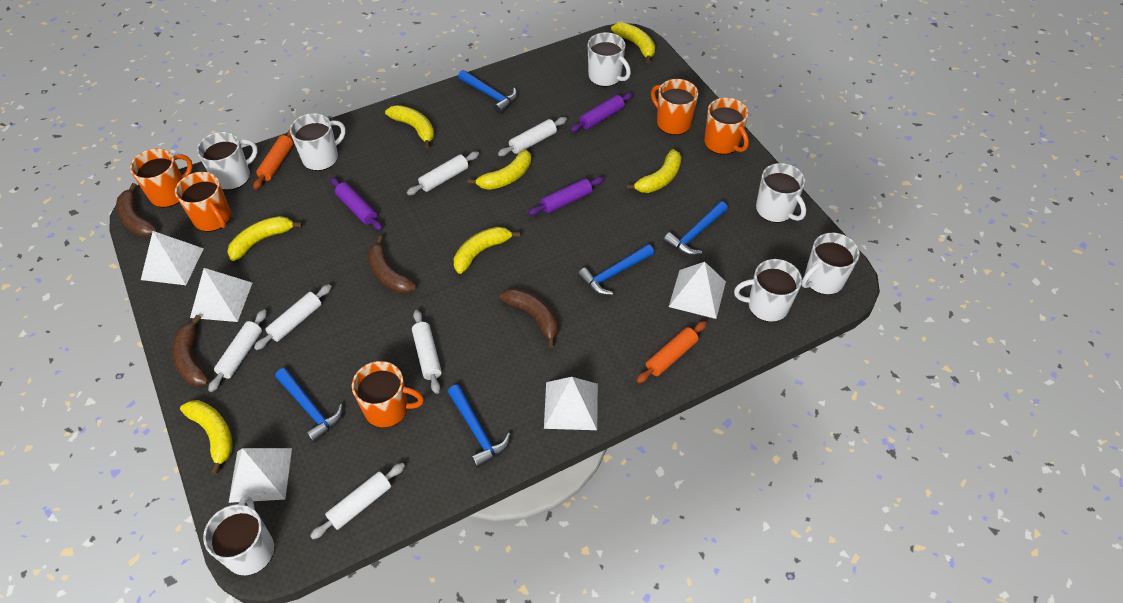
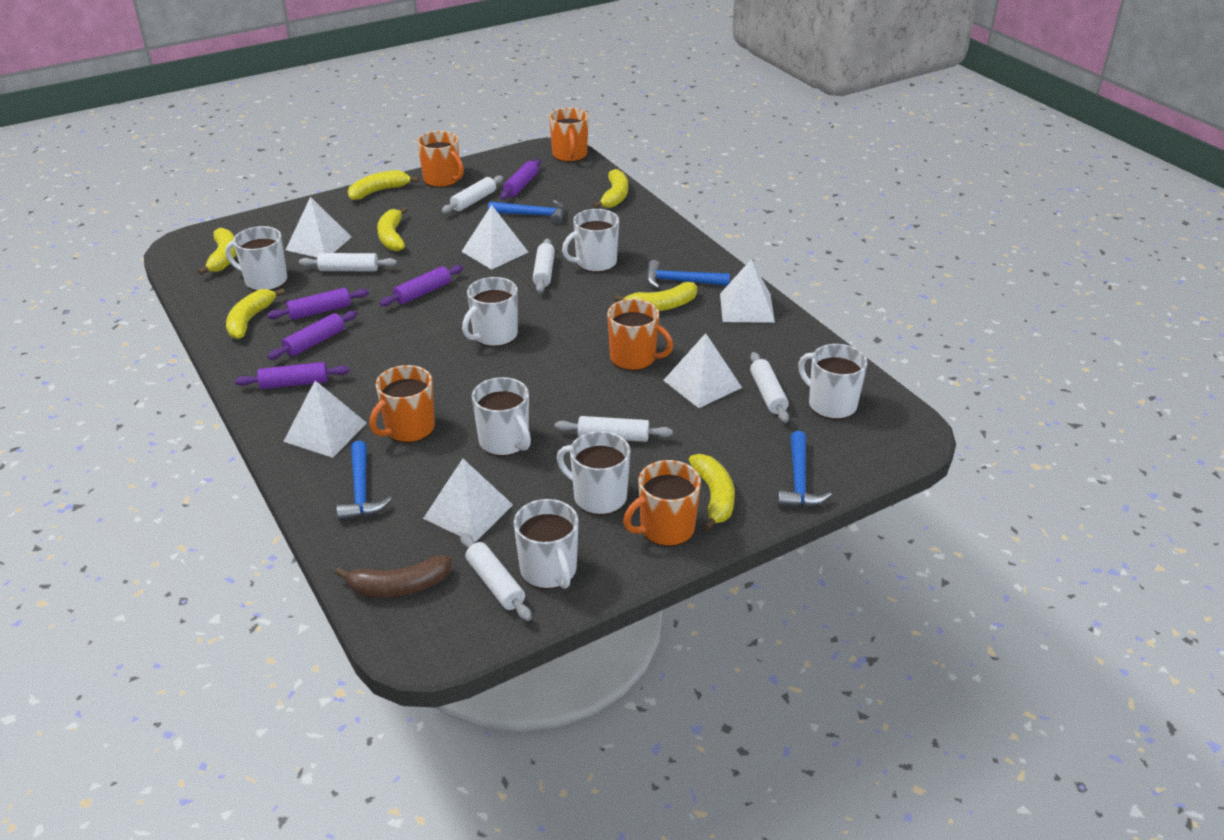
blue hammer: 5 -> 4
brown banana: 4 -> 1
orange rolling pin: 2 -> 0
purple rolling pin: 3 -> 5
white pyramid: 5 -> 6

